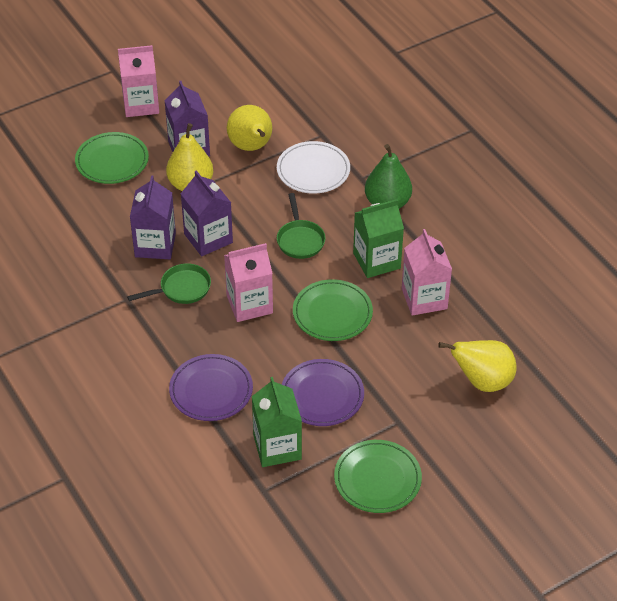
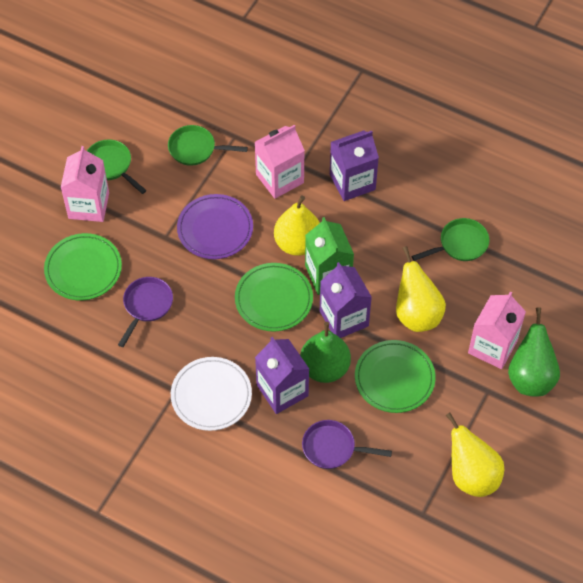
green carton: 2 -> 1
green pan: 2 -> 3
green pear: 1 -> 2
purple pan: 0 -> 2
purple plate: 2 -> 1

